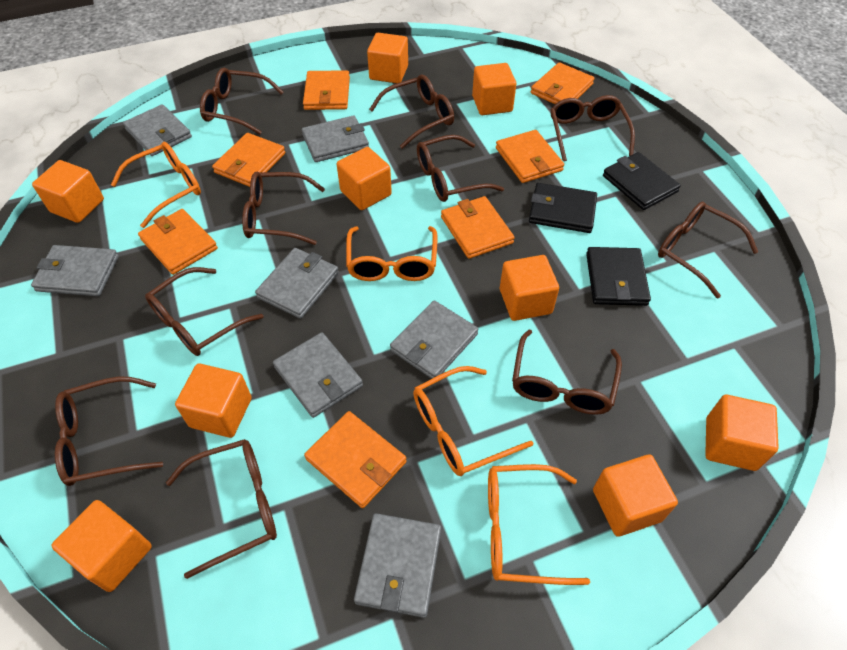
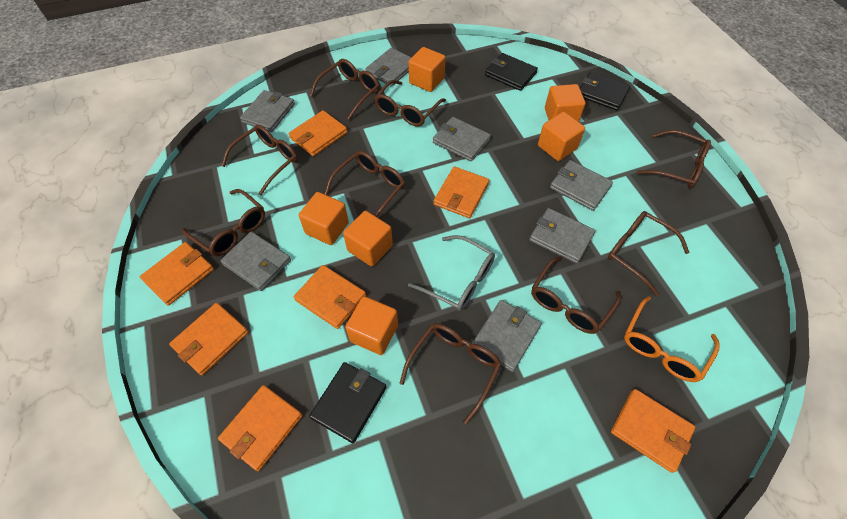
brown glasses: 10 -> 9
grey glasses: 0 -> 1
orange cube: 9 -> 6
orange glasses: 4 -> 1

